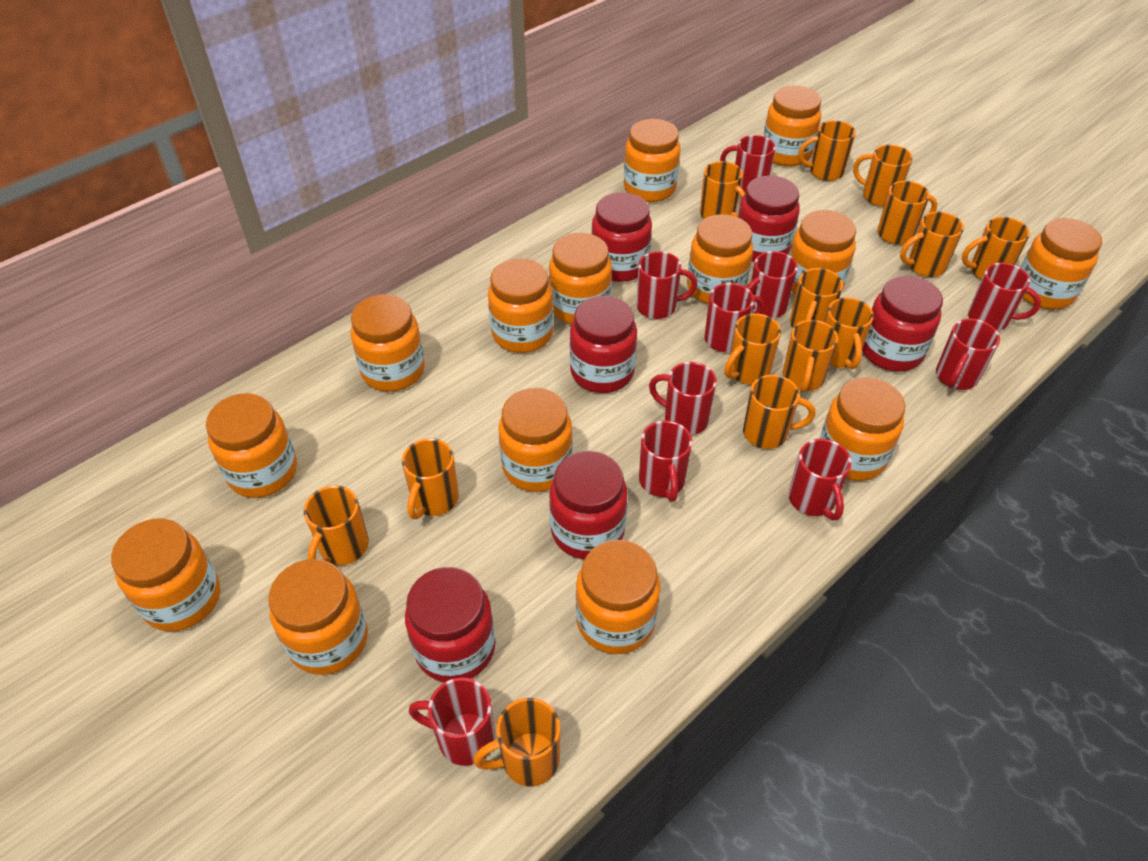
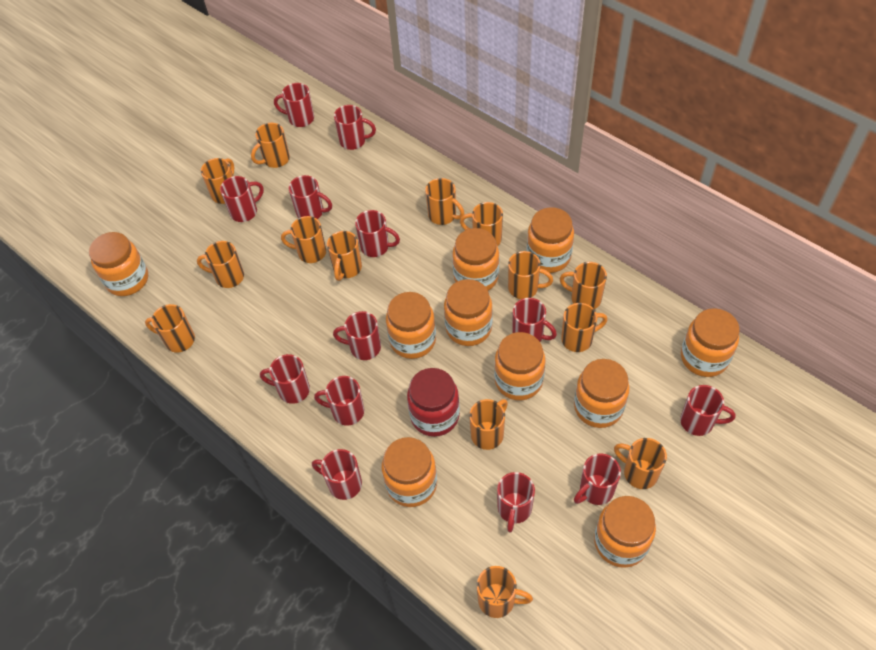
orange jar: 14 -> 10
red jar: 6 -> 1
red mug: 10 -> 13

